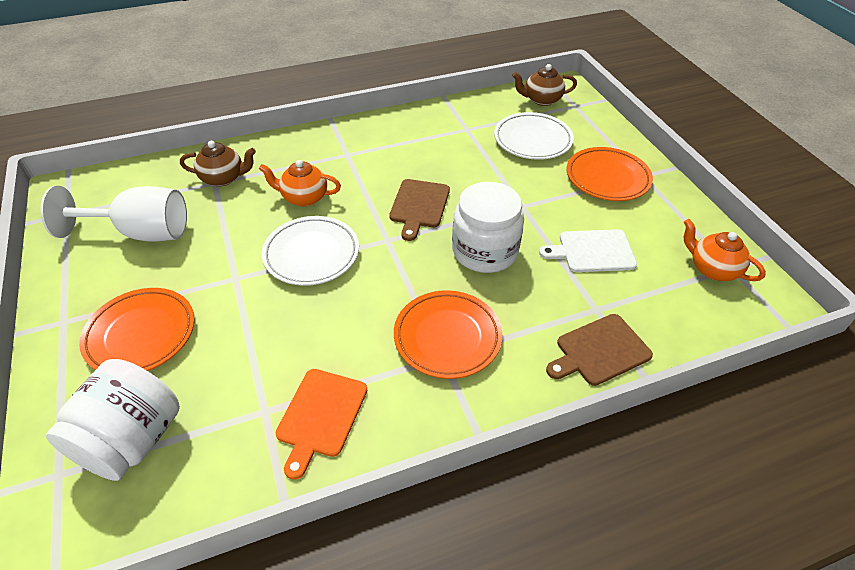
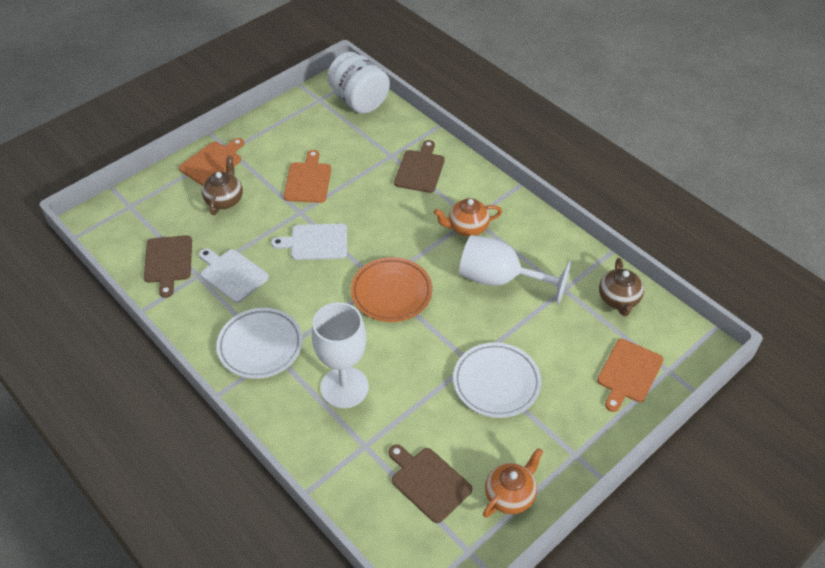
brown cutting board: 2 -> 3
orange cutting board: 1 -> 3
orange plate: 3 -> 1
white cutting board: 1 -> 2
white goblet: 1 -> 2
white jar: 2 -> 1

